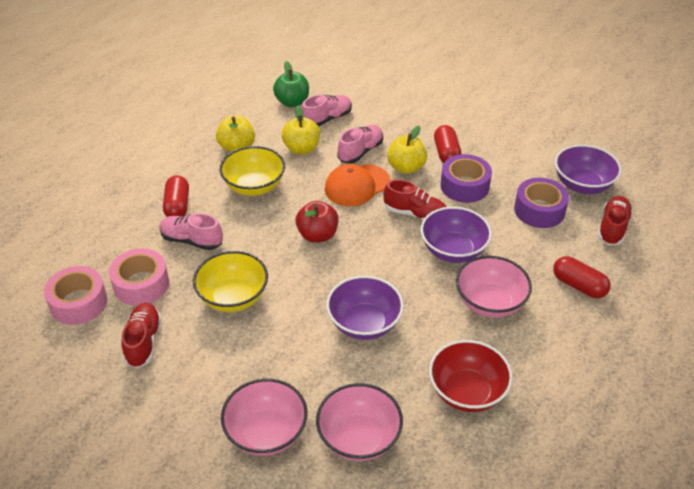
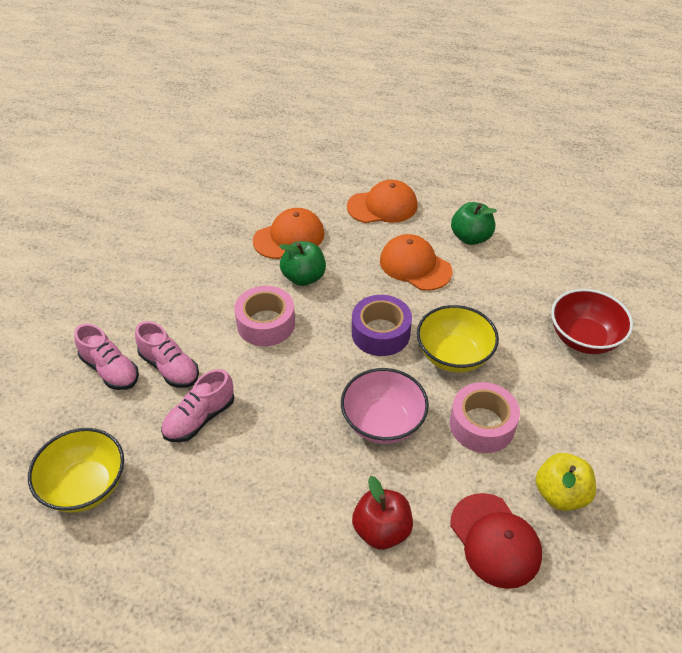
green apple: 1 -> 2
orange cap: 1 -> 3
pink bowl: 3 -> 1
purple bowl: 3 -> 0
purple tape: 2 -> 1
red cap: 0 -> 1
red capsule: 3 -> 0
red shoe: 3 -> 0
yellow apple: 3 -> 1

